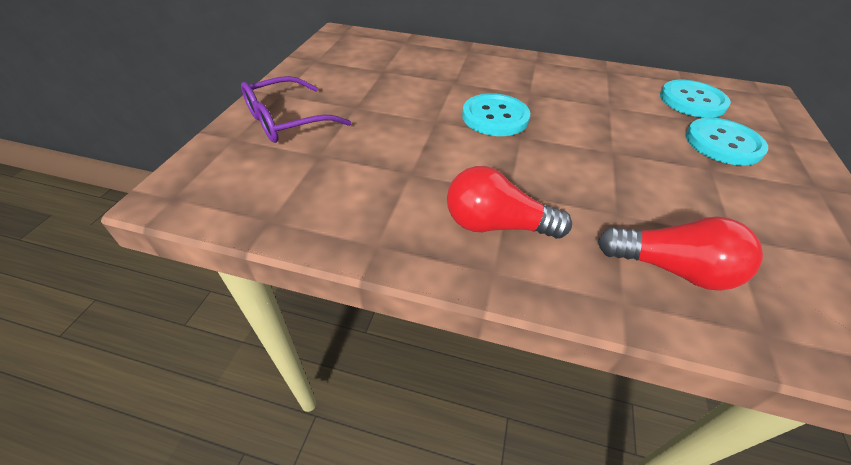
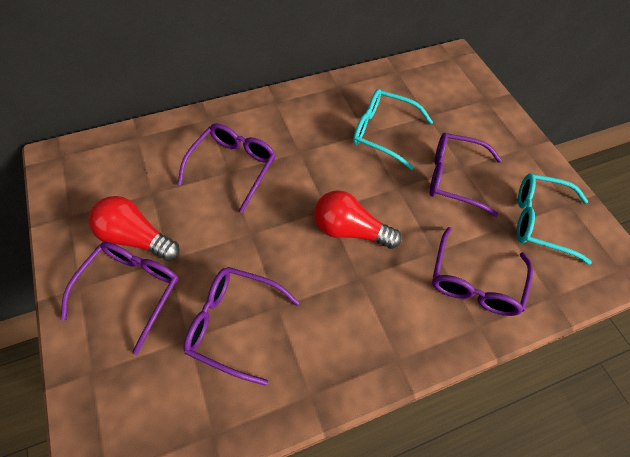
purple glasses: 1 -> 5
turquoise button: 3 -> 0
turquoise glasses: 0 -> 2

